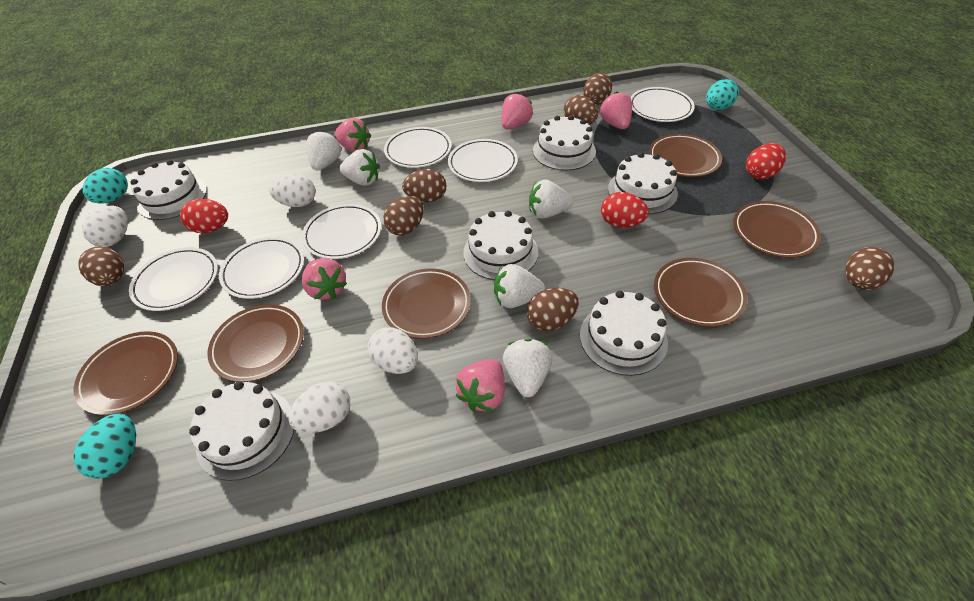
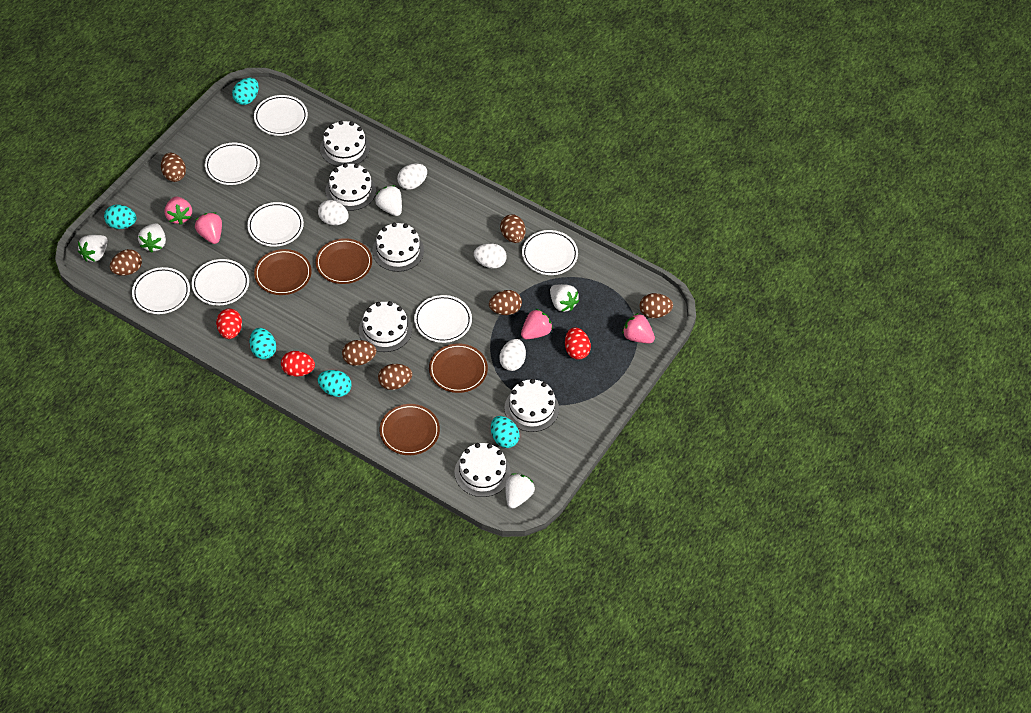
brown plate: 6 -> 4
pink strawberry: 5 -> 4
turquoise egg: 3 -> 5
white plate: 6 -> 7

